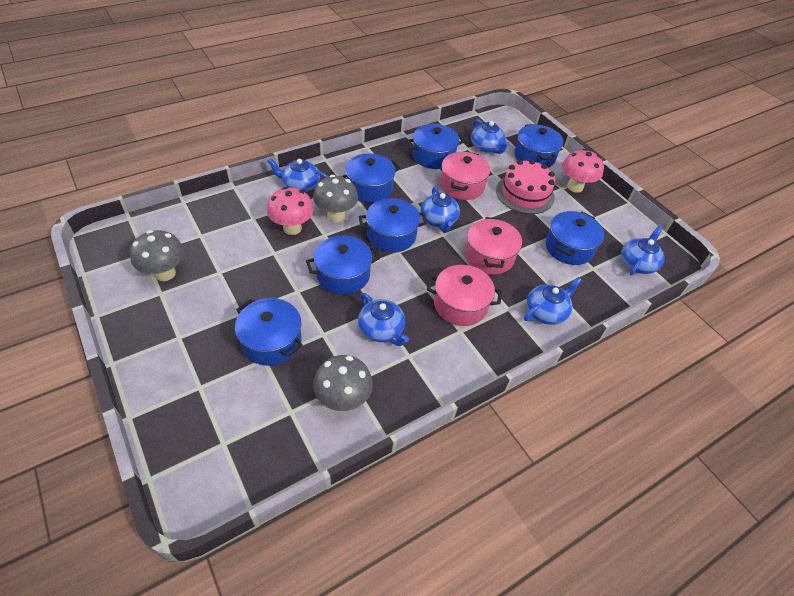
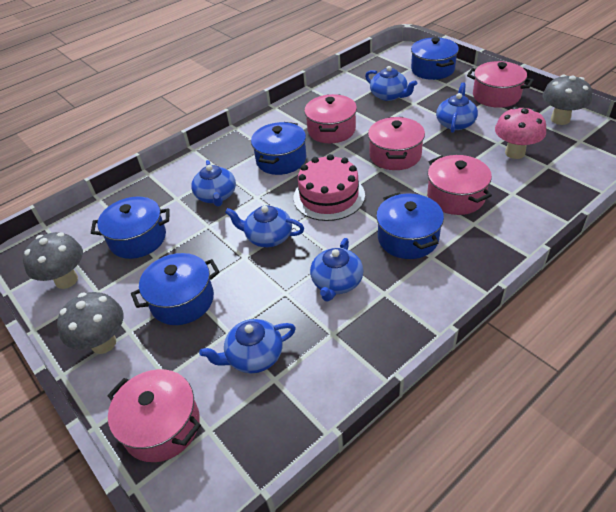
blue pot: 7 -> 5
pink mushroom: 2 -> 1
pink pot: 3 -> 5

